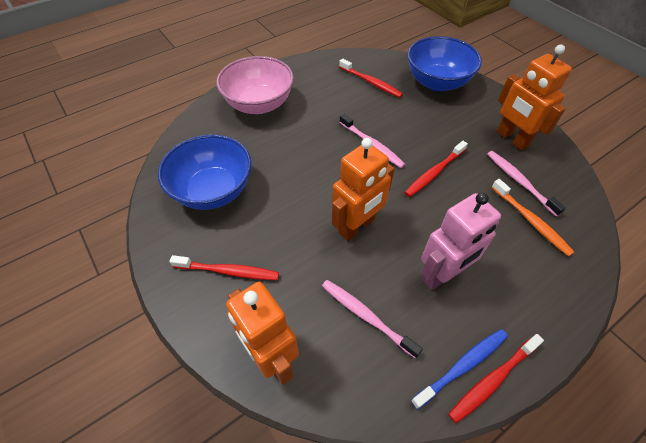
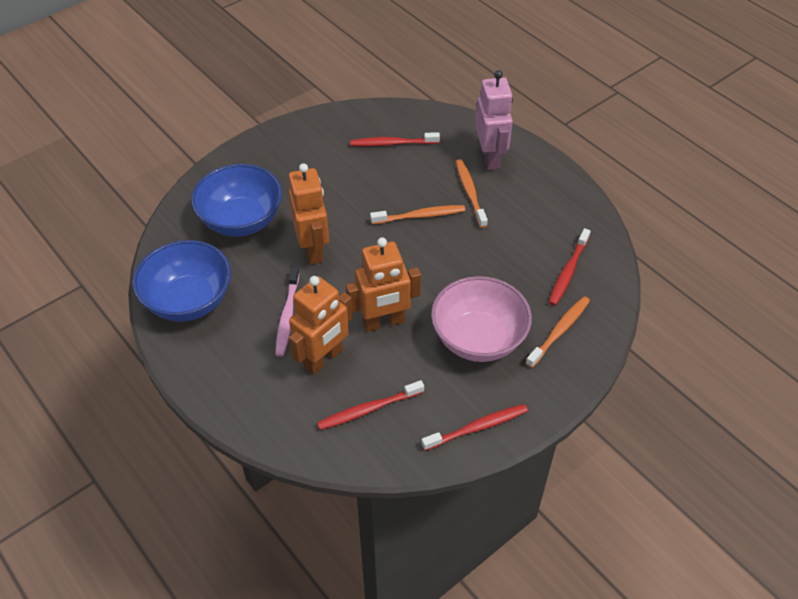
blue toothbrush: 1 -> 0
orange toothbrush: 1 -> 3
pink toothbrush: 3 -> 1

